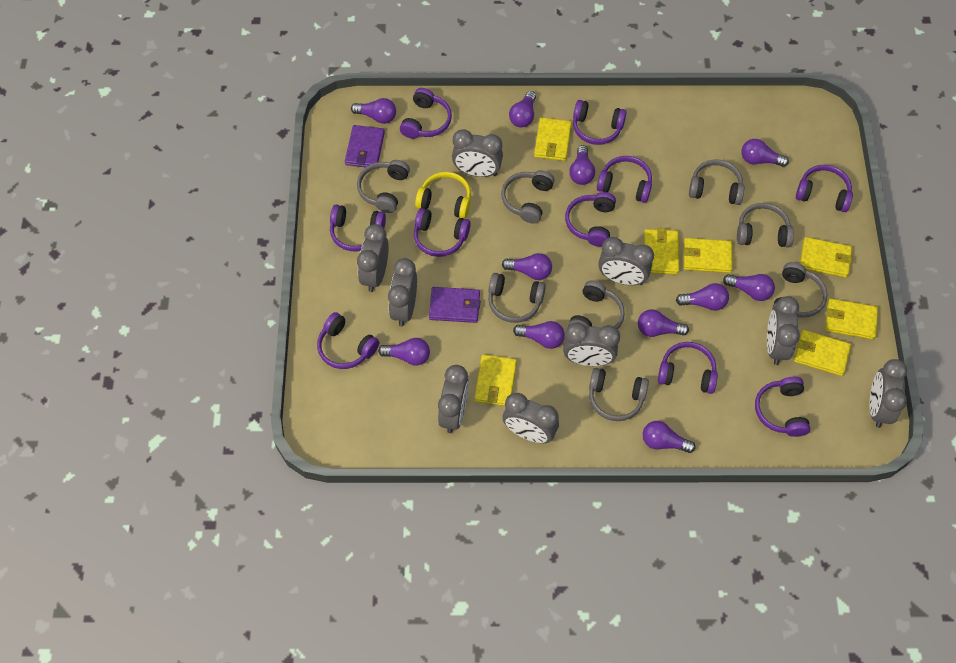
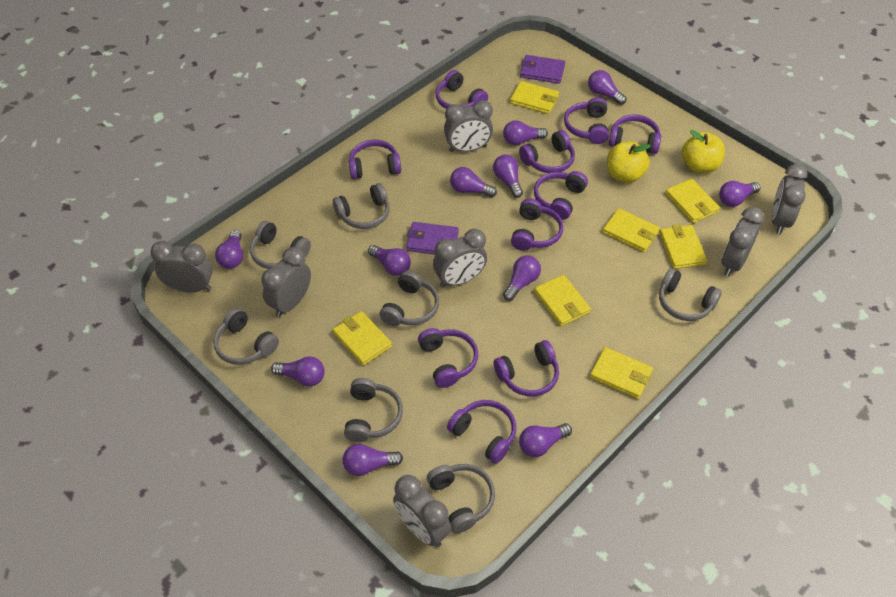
grey clock: 9 -> 7
grey headphones: 8 -> 7
yellow apple: 0 -> 2
yellow headphones: 1 -> 0

